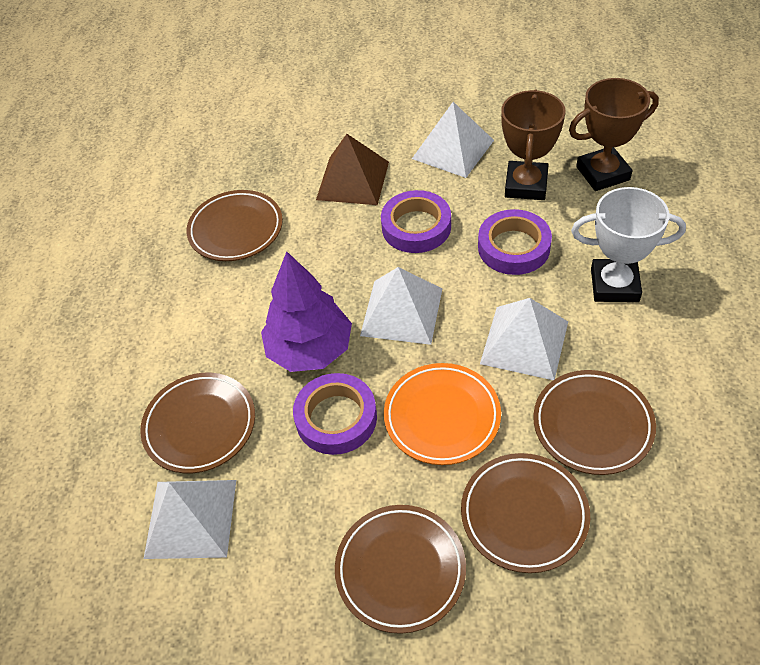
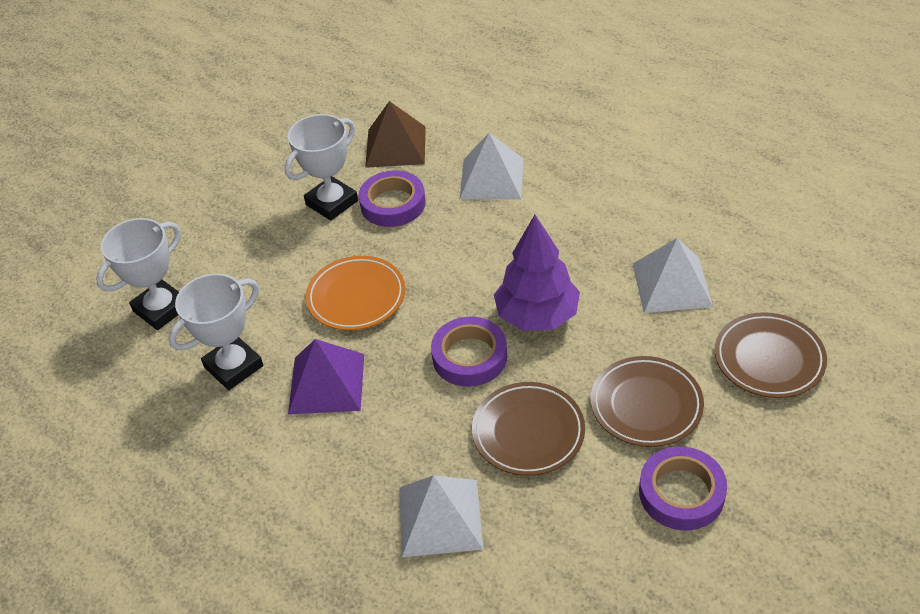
brown plate: 5 -> 3
brown trophy: 2 -> 0
purple pyramid: 0 -> 1
white pyramid: 4 -> 3
white trophy: 1 -> 3

